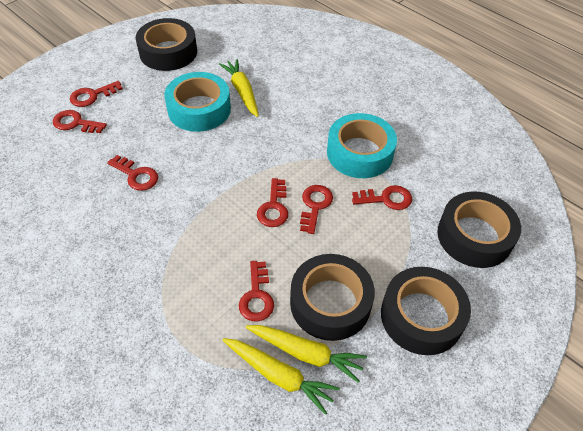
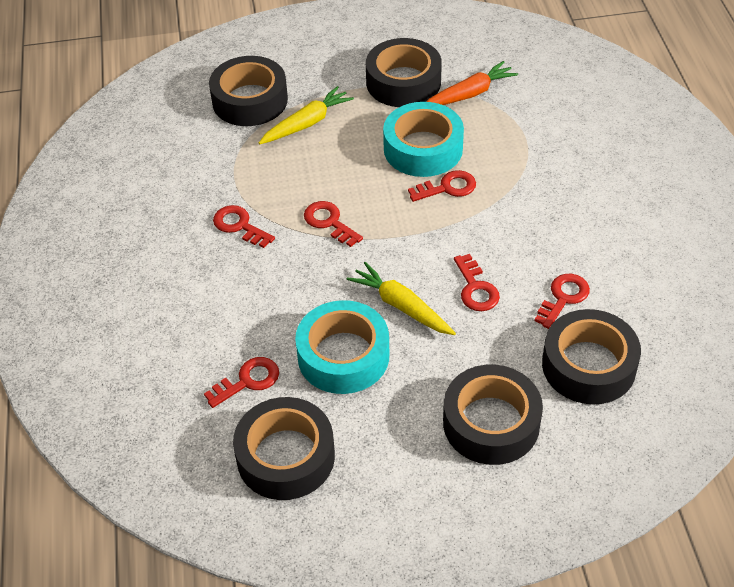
black tape: 4 -> 5
orange carrot: 0 -> 1
red key: 7 -> 6
yellow carrot: 3 -> 2

